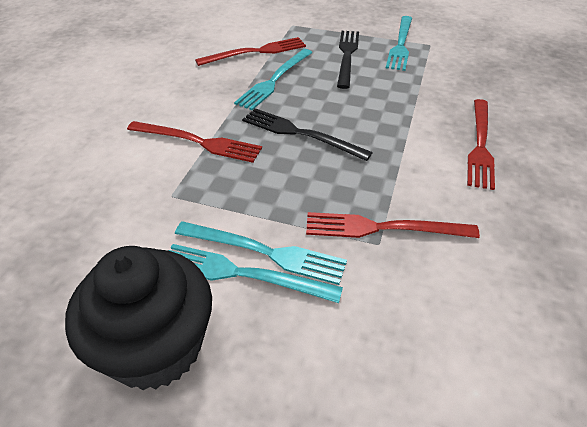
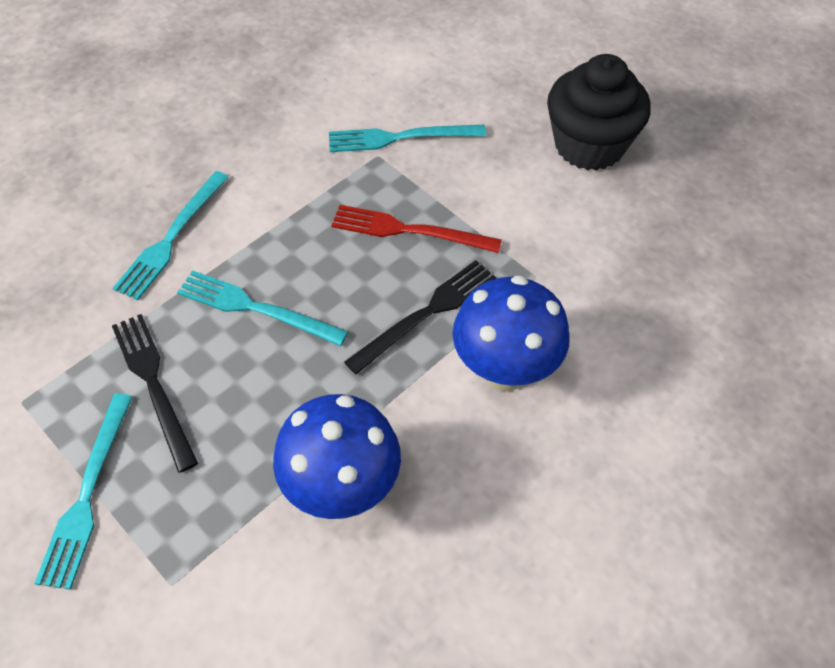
blue mushroom: 0 -> 2
red fork: 4 -> 1

